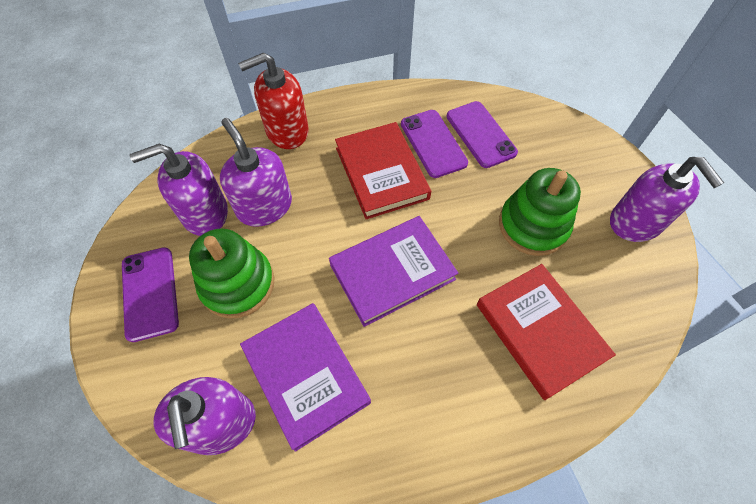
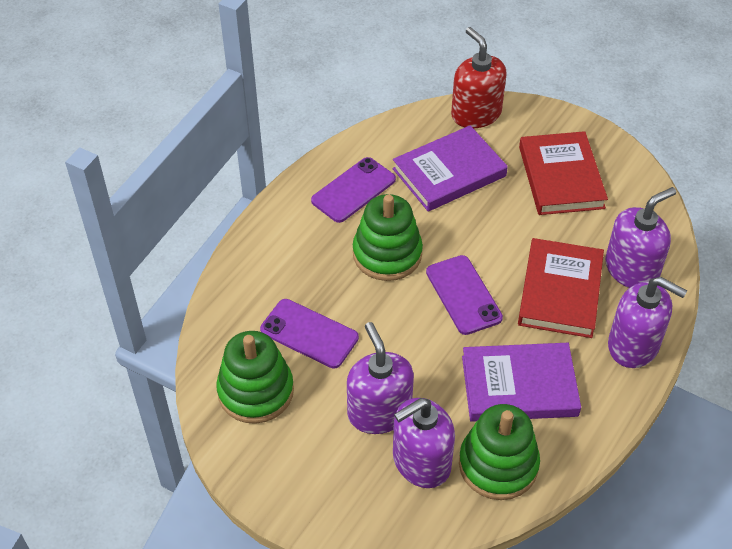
green stacking toy: 2 -> 3

